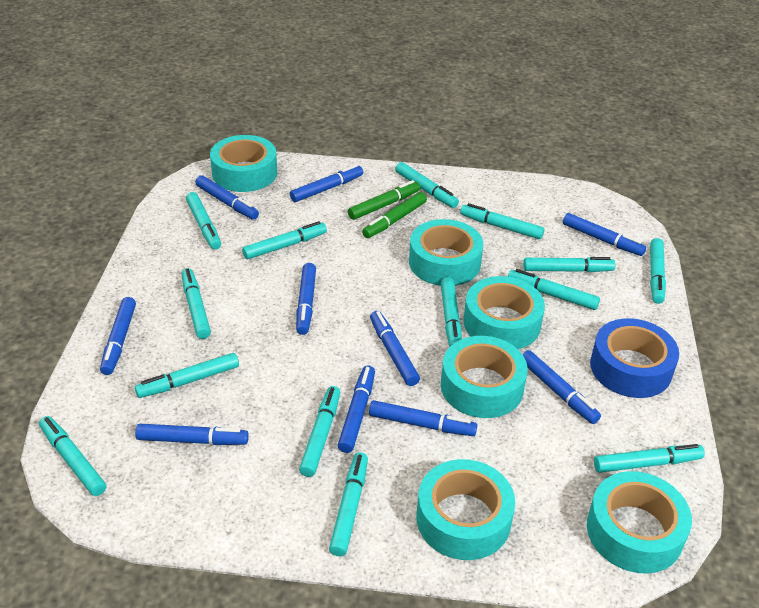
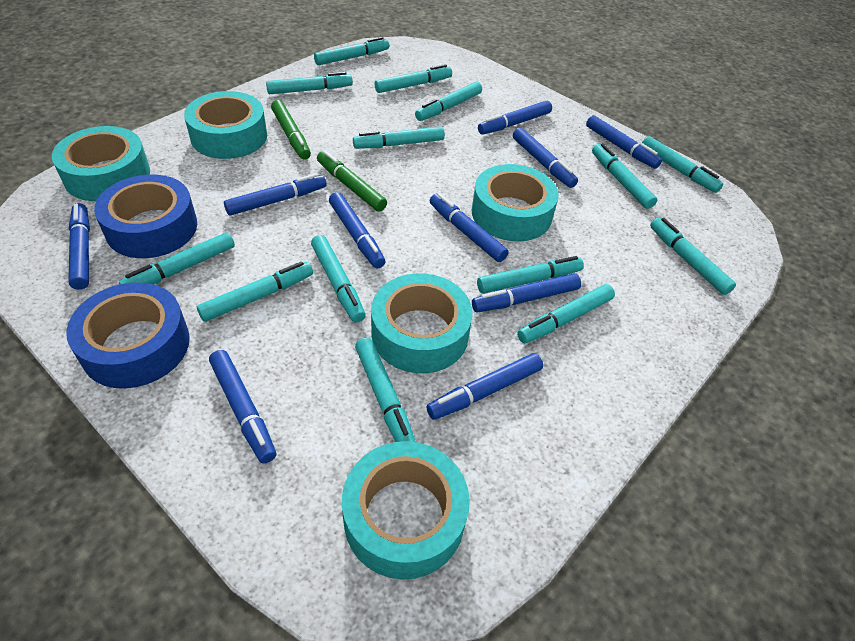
blue tape: 1 -> 2
turquoise tape: 6 -> 5

